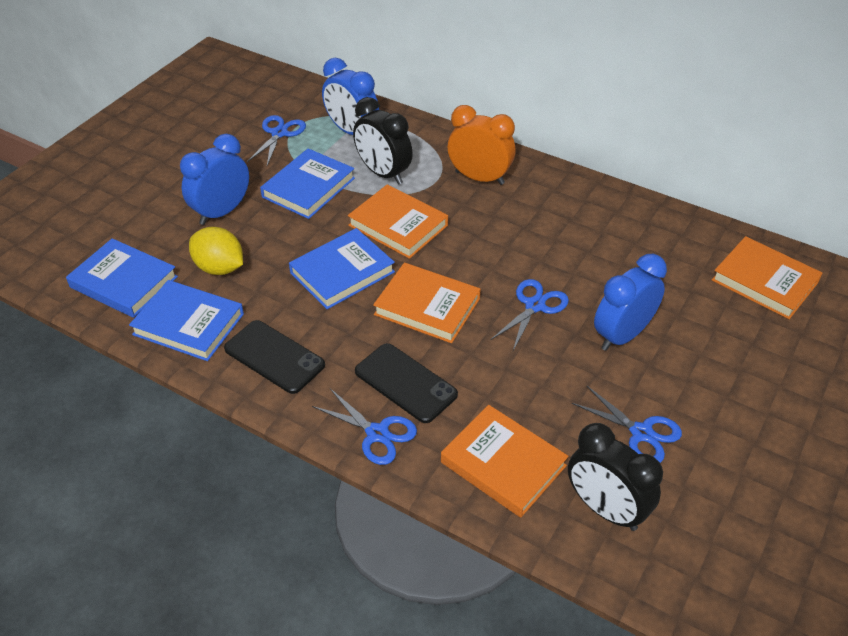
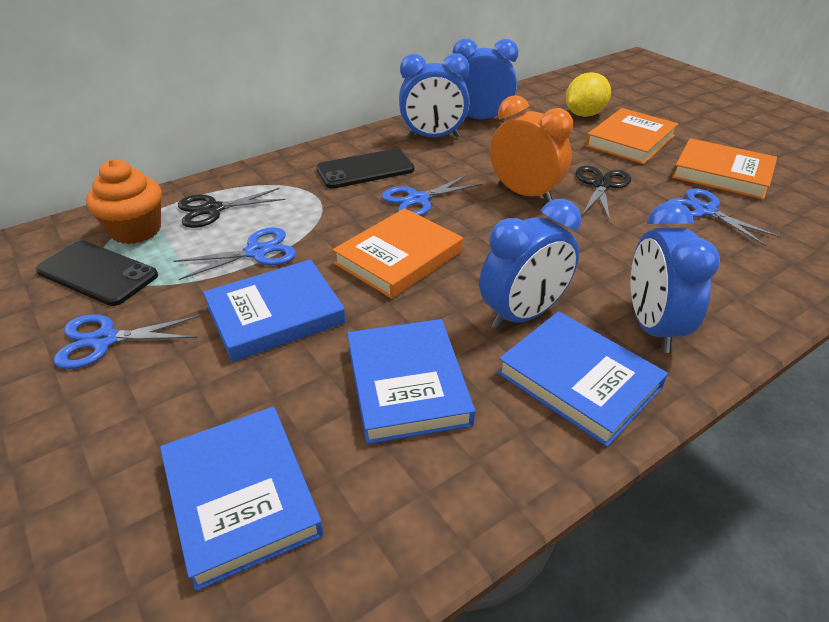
black clock: 2 -> 0
black scissors: 0 -> 2
blue clock: 3 -> 4
orange book: 4 -> 3
orange cupcake: 0 -> 1

